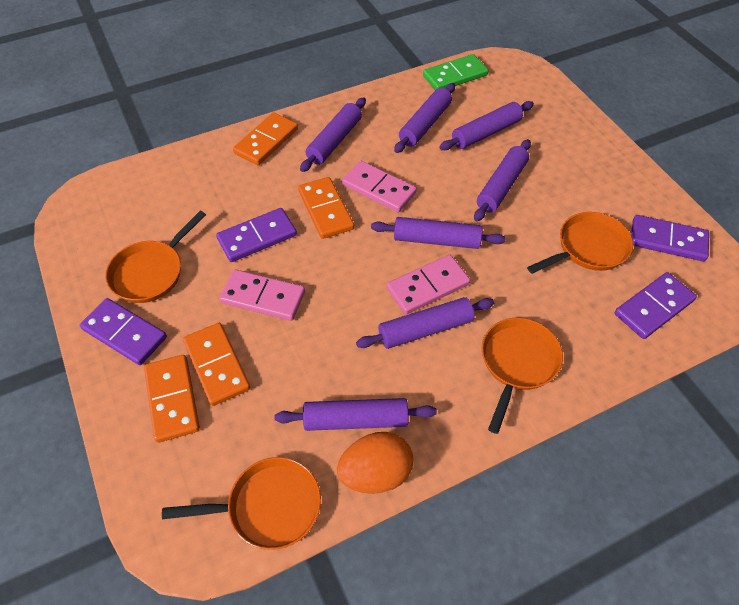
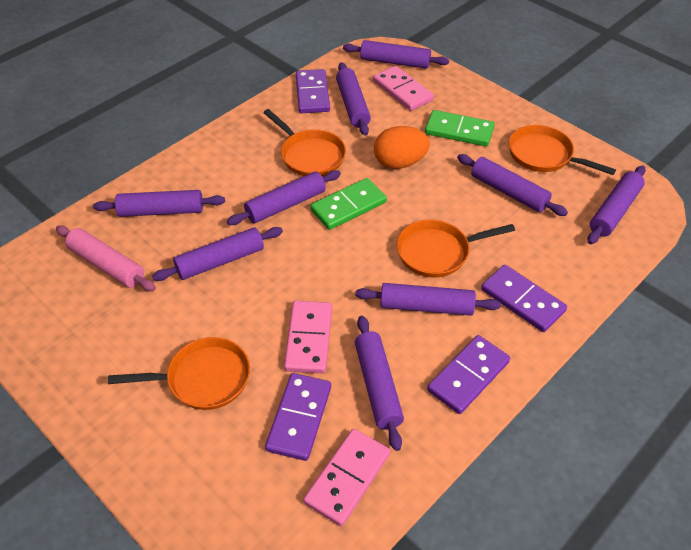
green domino: 1 -> 2
orange domino: 4 -> 0
pink rolling pin: 0 -> 1
purple rolling pin: 7 -> 9

